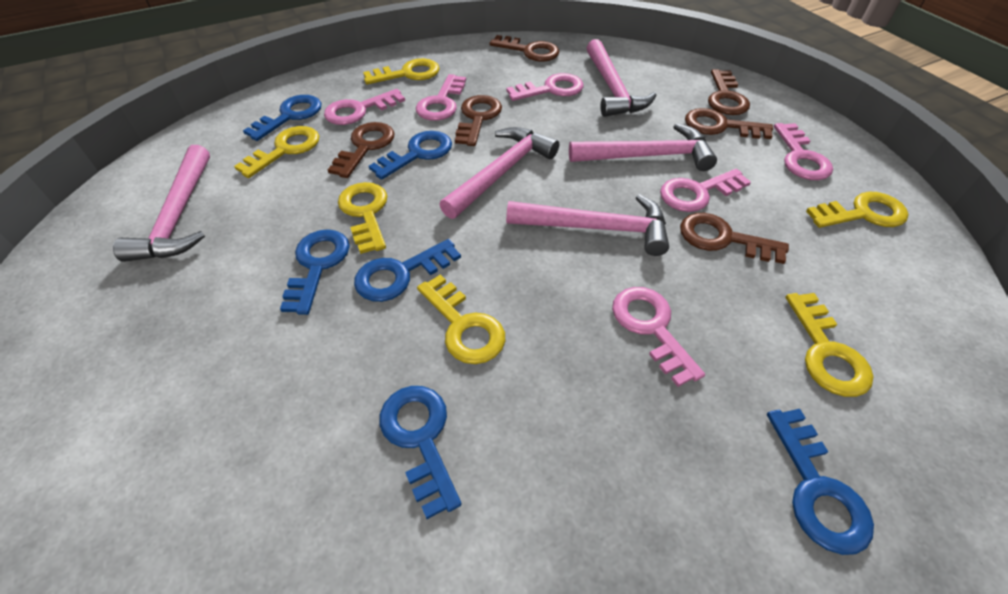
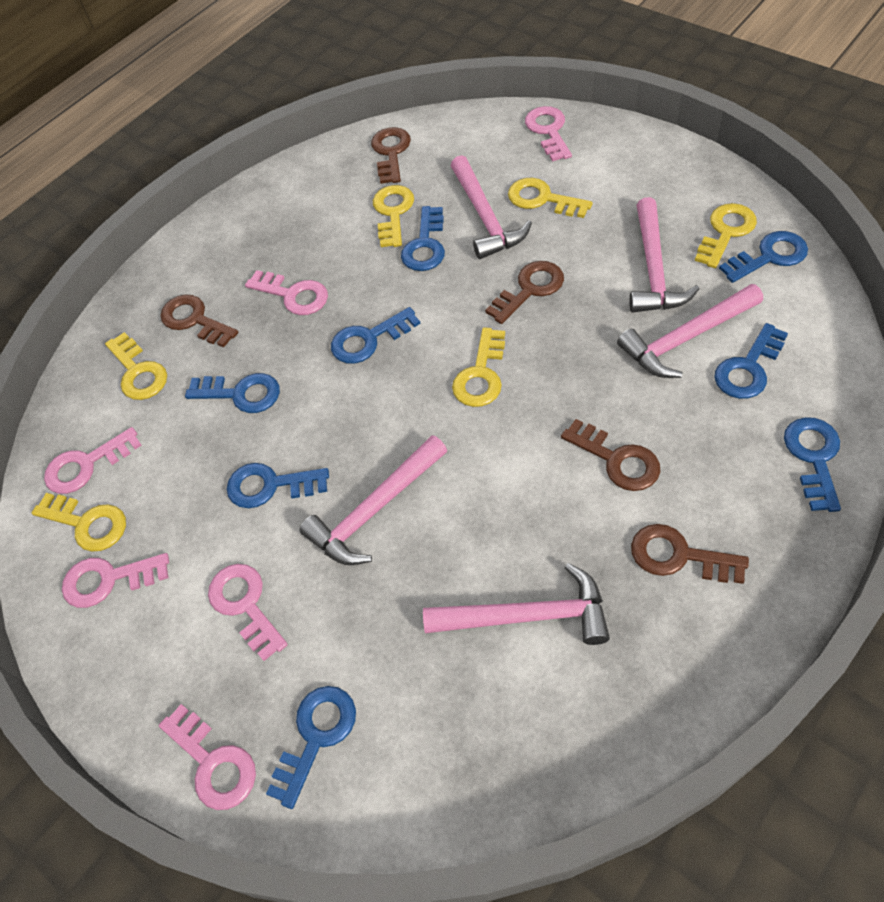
blue key: 6 -> 8
brown key: 6 -> 5

